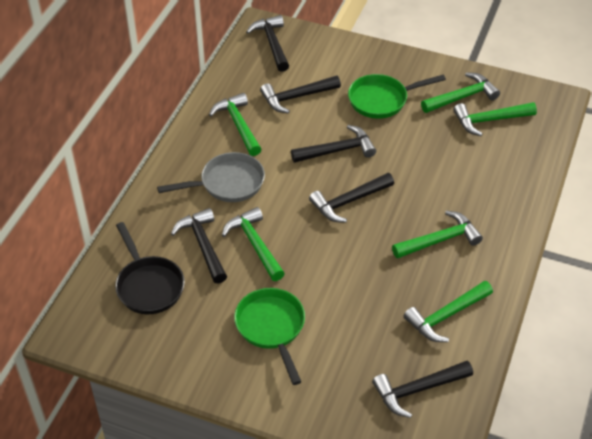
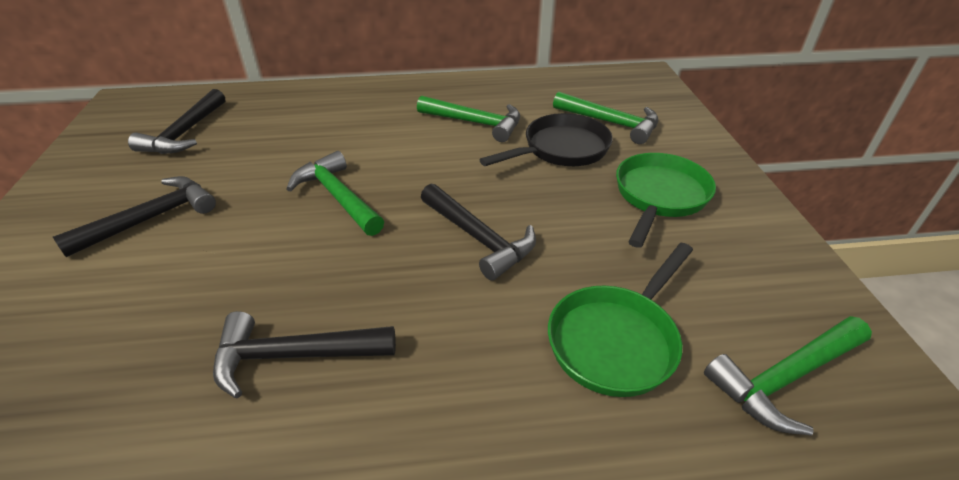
black hammer: 6 -> 4
green hammer: 6 -> 4
grey pan: 1 -> 0

